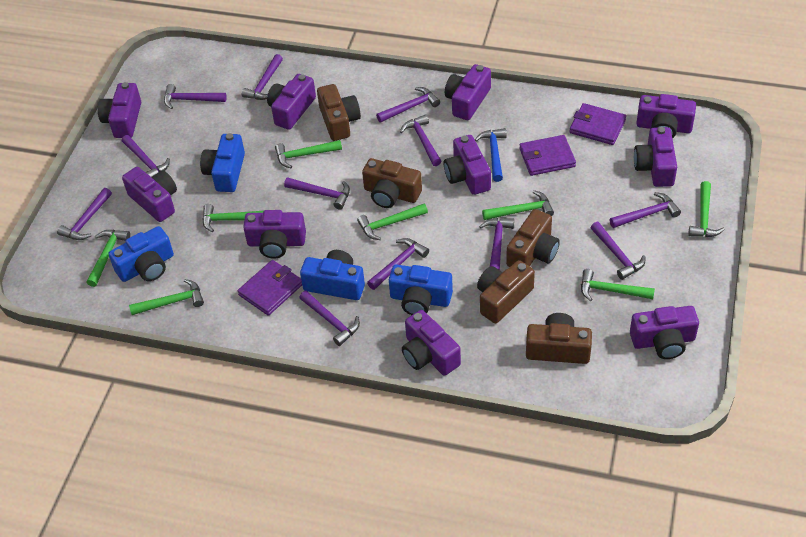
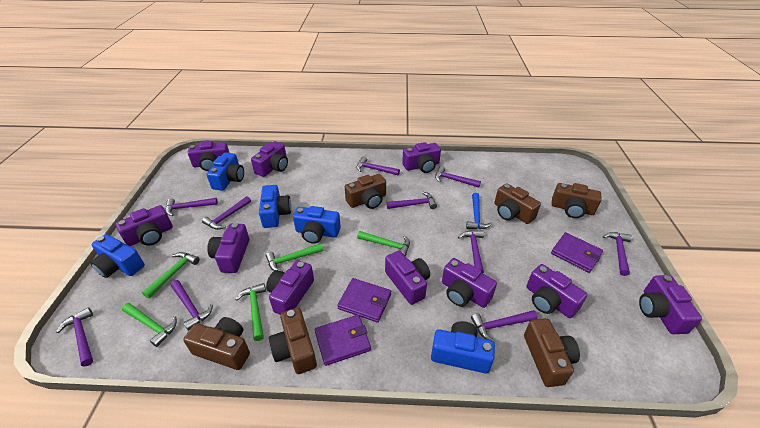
blue camera: 4 -> 5
brown camera: 5 -> 6
green hammer: 8 -> 5
purple hammer: 12 -> 10

